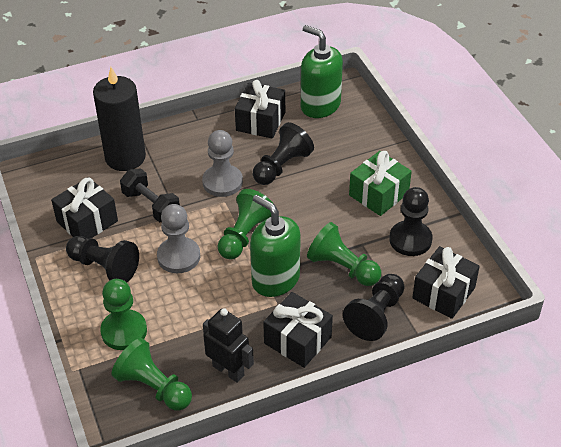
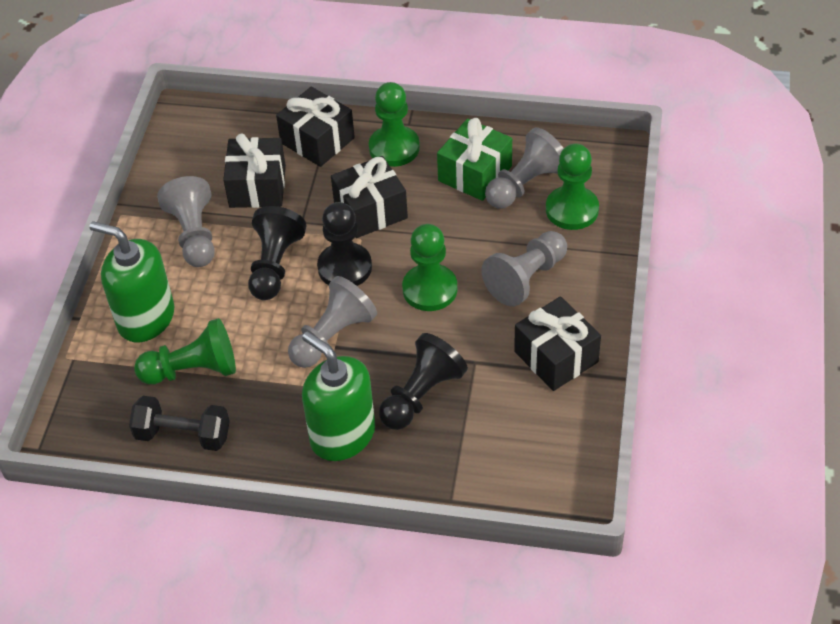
black candle: 1 -> 0
black pawn: 4 -> 3
black robot: 1 -> 0
grey pawn: 2 -> 4

